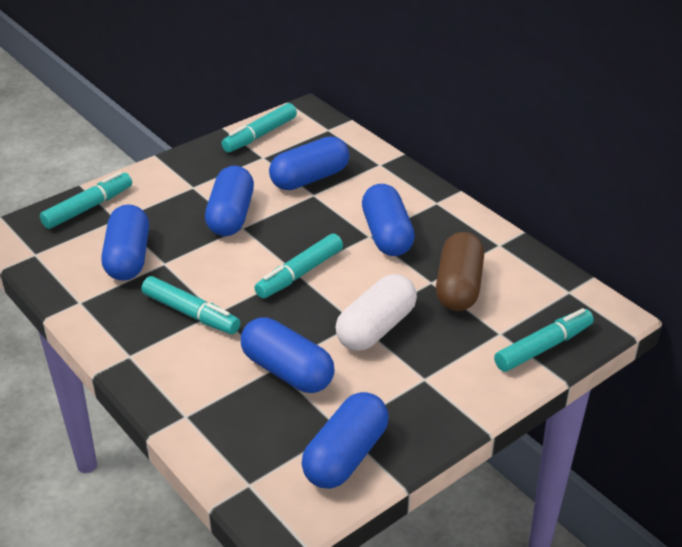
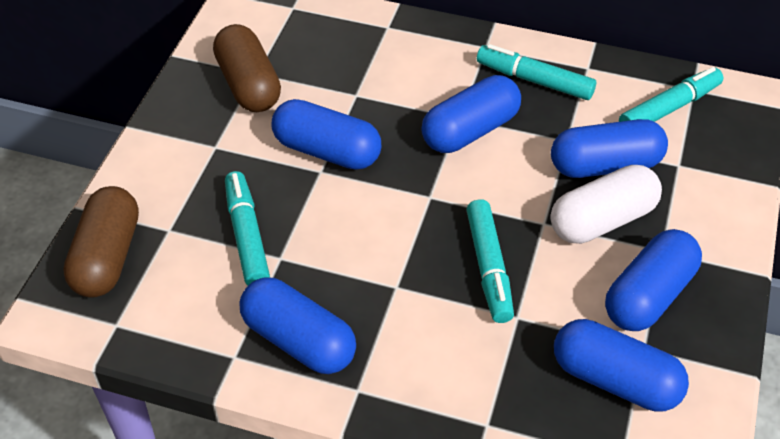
brown capsule: 1 -> 2
turquoise marker: 5 -> 4

